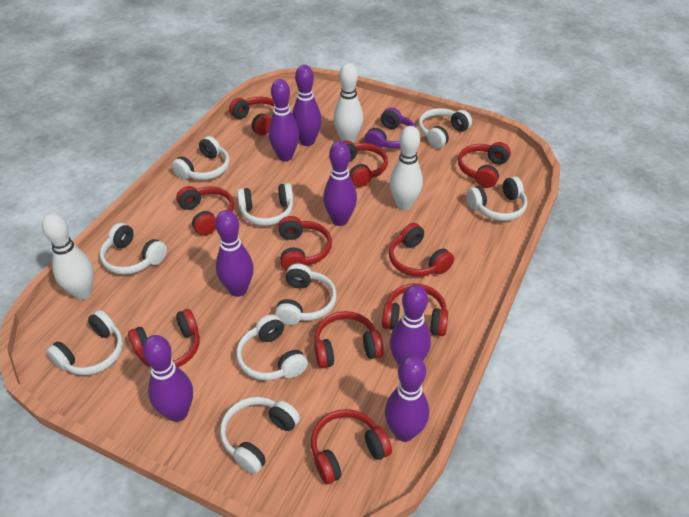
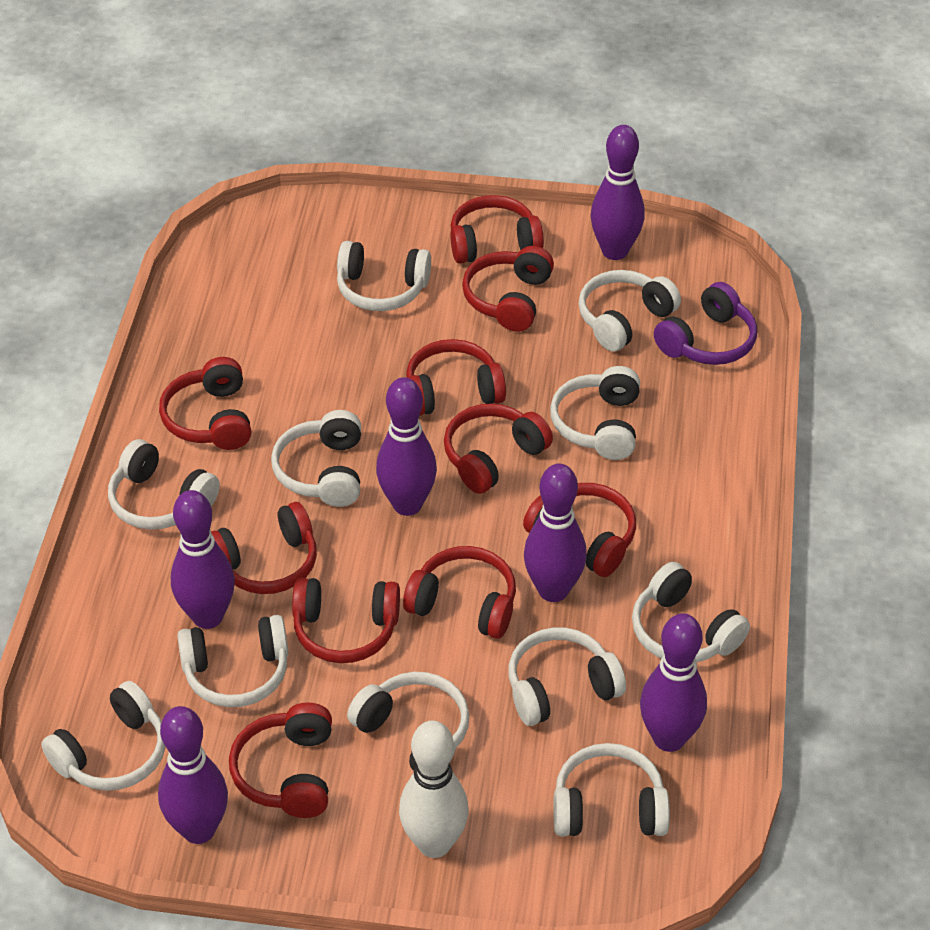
purple bowling pin: 7 -> 6
white bowling pin: 3 -> 1
white headphones: 9 -> 11

